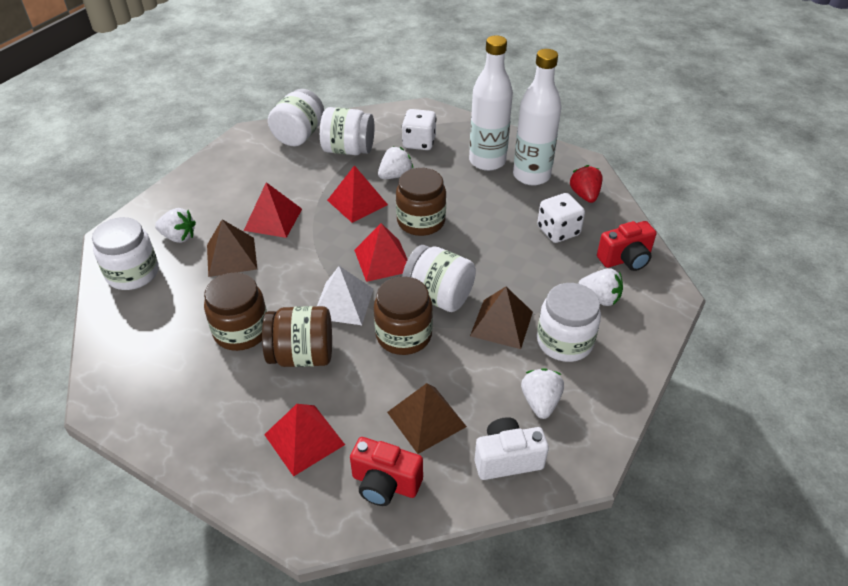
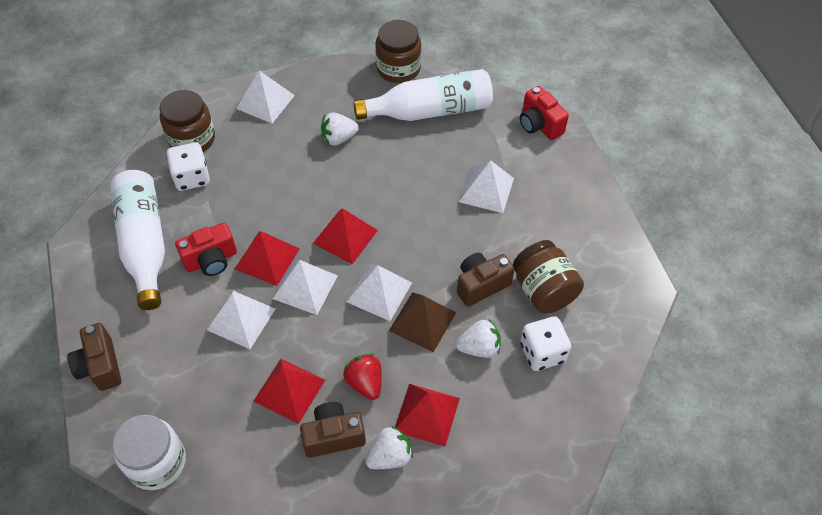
brown camera: 0 -> 3
brown jar: 4 -> 3
brown pyramid: 3 -> 1
white camera: 1 -> 0
white jar: 5 -> 1
white pyramid: 1 -> 5
white strawberry: 4 -> 3

